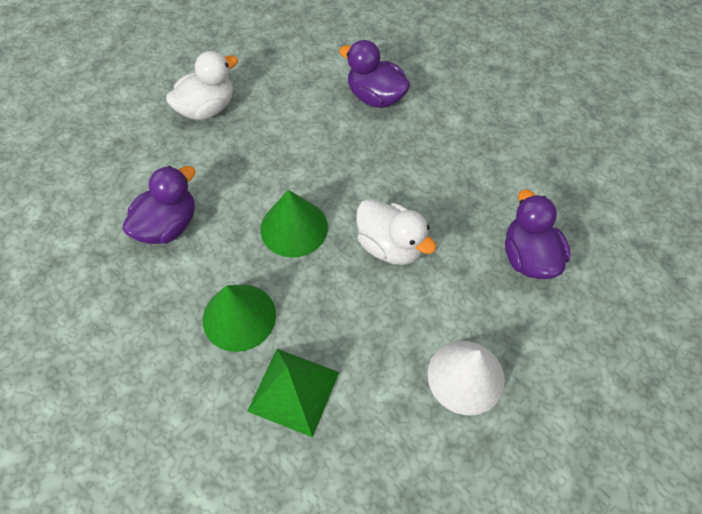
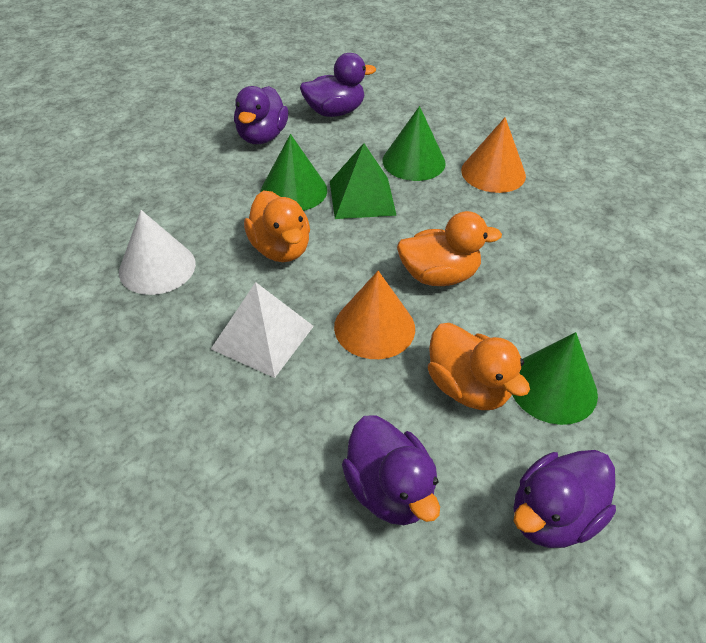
green cone: 2 -> 3
orange cone: 0 -> 2
orange duck: 0 -> 3
purple duck: 3 -> 4
white duck: 2 -> 0
white pyramid: 0 -> 1

